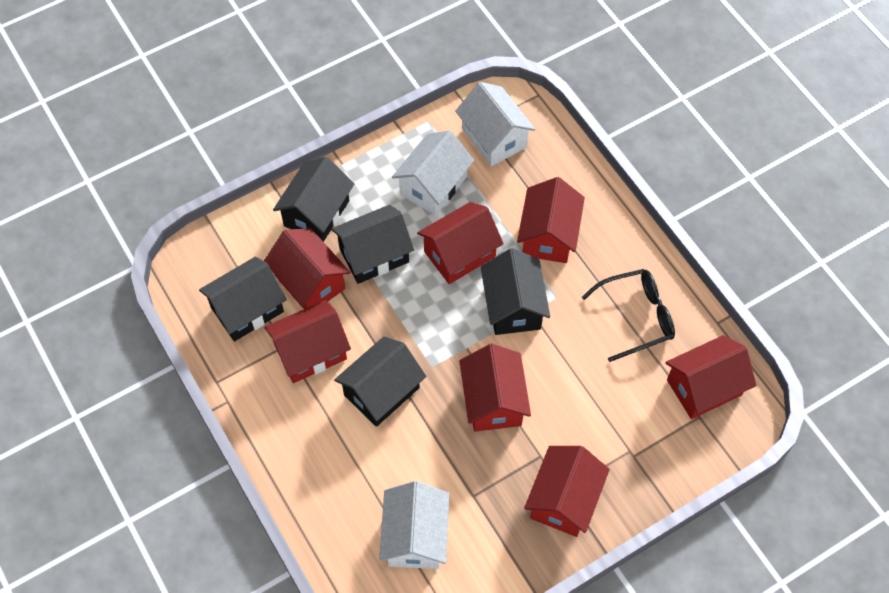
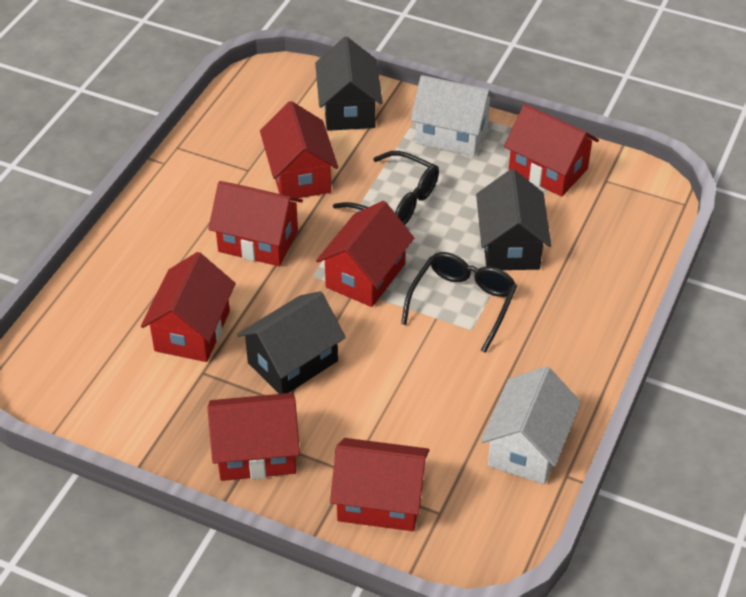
black glasses: 1 -> 2
black house: 5 -> 3
white house: 3 -> 2

